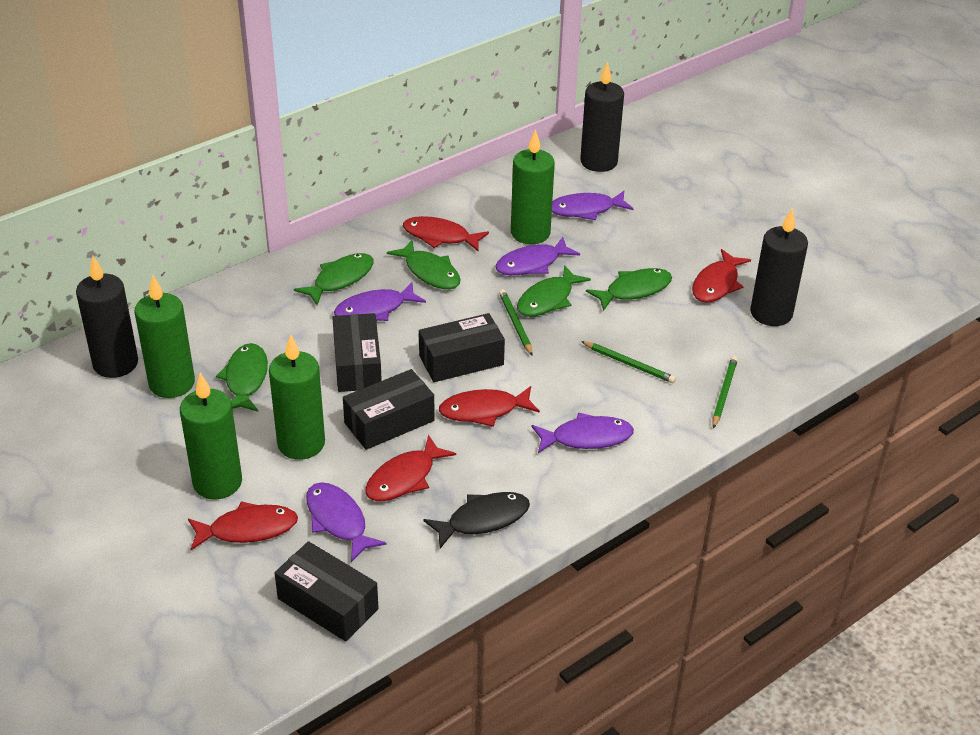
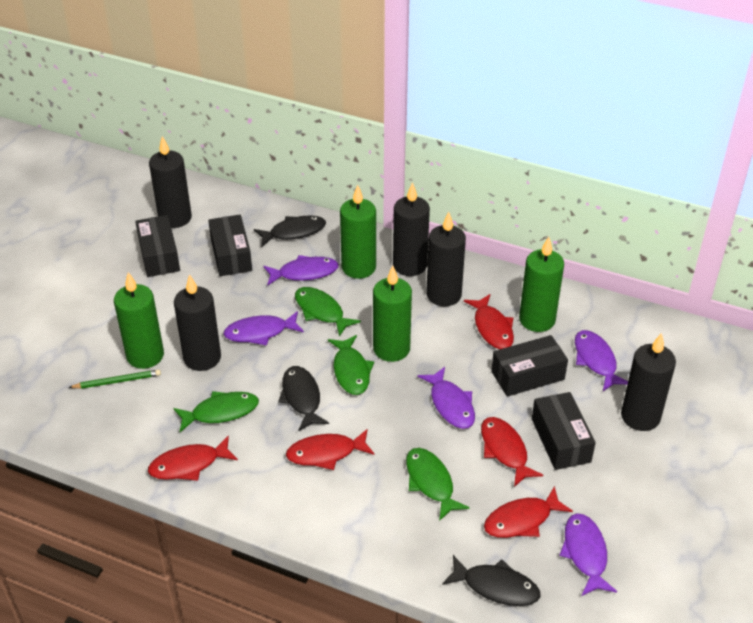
black candle: 3 -> 5
black fish: 1 -> 3
green fish: 5 -> 4
green pencil: 3 -> 1

